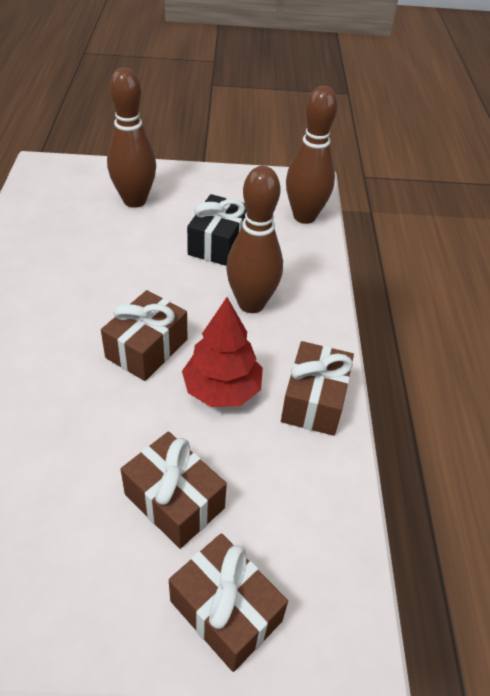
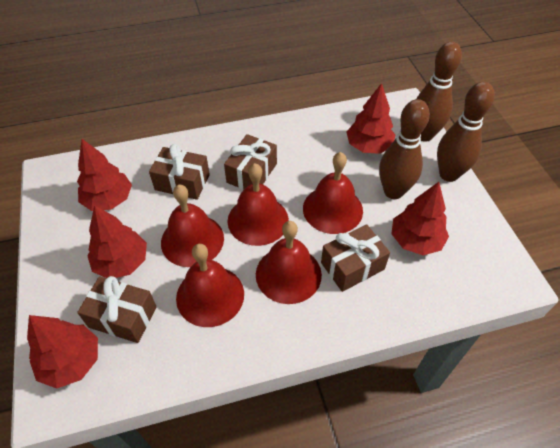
black gift: 1 -> 0
red bell: 0 -> 5
red tree: 1 -> 5

